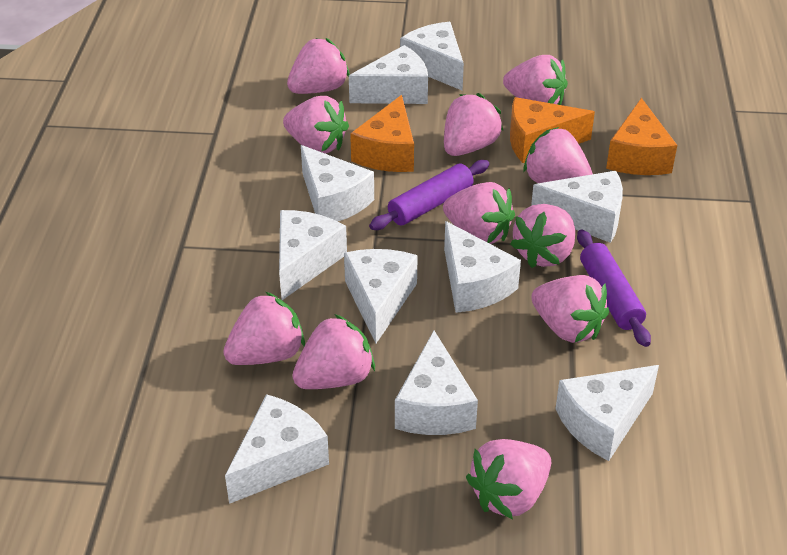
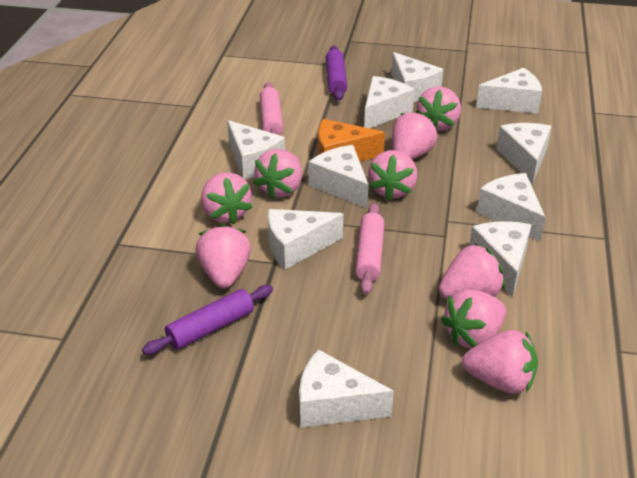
orange cheese: 3 -> 1
pink rolling pin: 0 -> 2
pink strawberry: 11 -> 9

